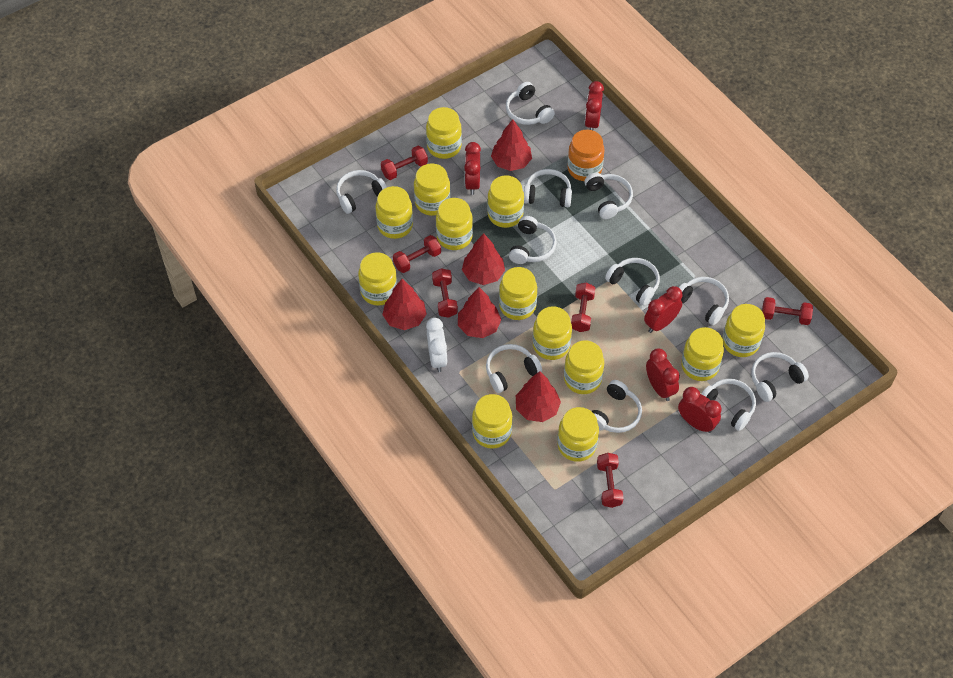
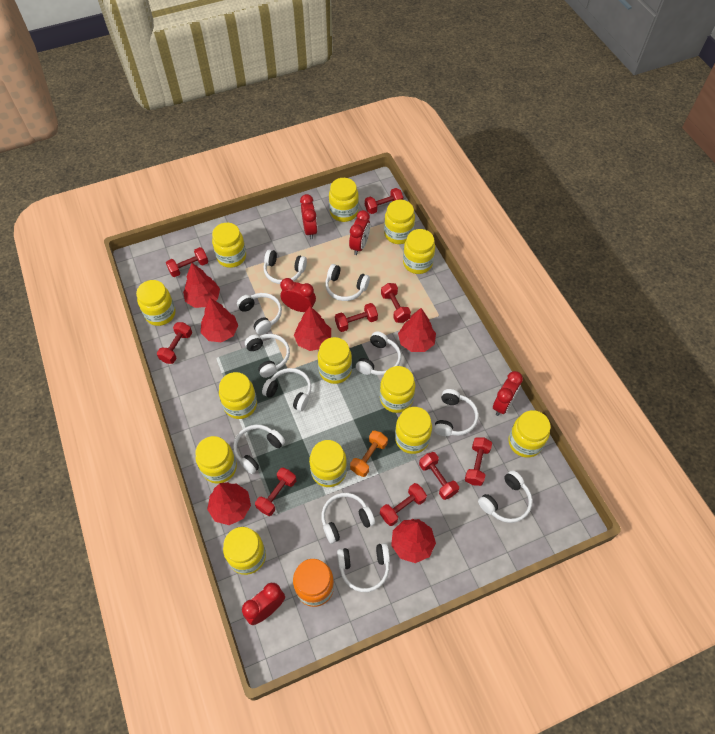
orange dumbbell: 0 -> 1
red dumbbell: 6 -> 9
red tree: 5 -> 6
white clock: 1 -> 0

